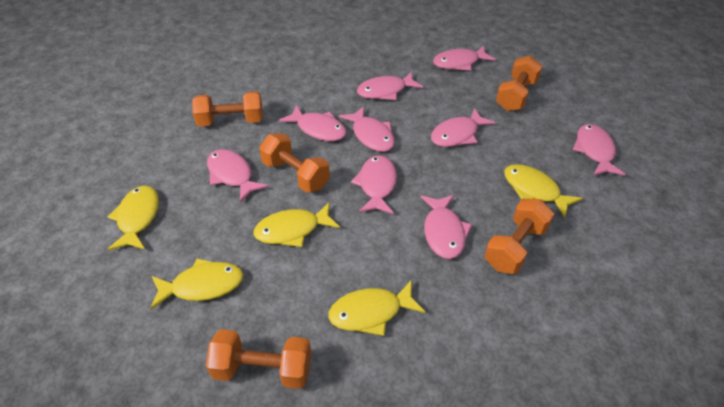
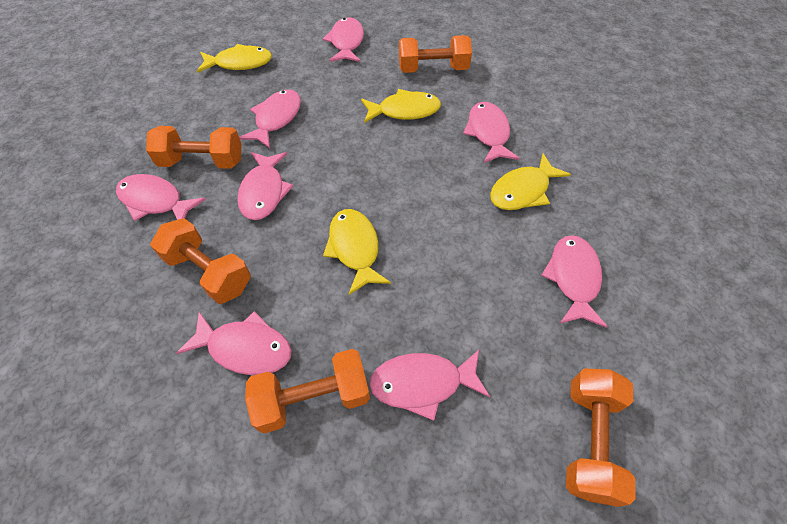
pink fish: 9 -> 8
yellow fish: 5 -> 4

